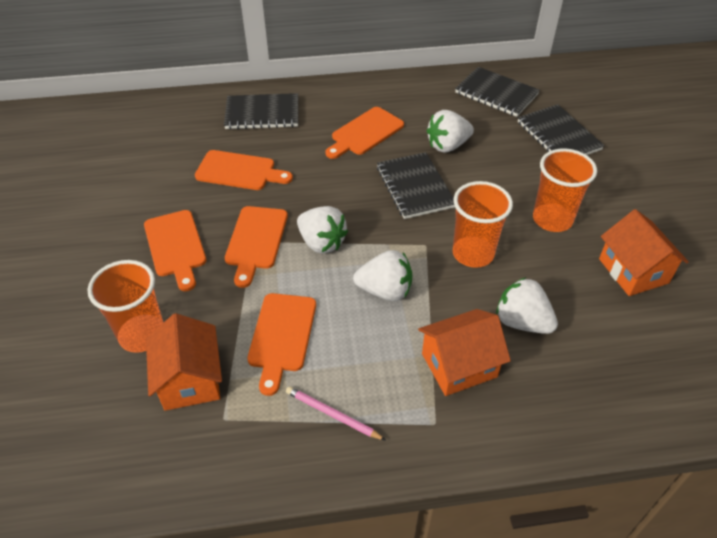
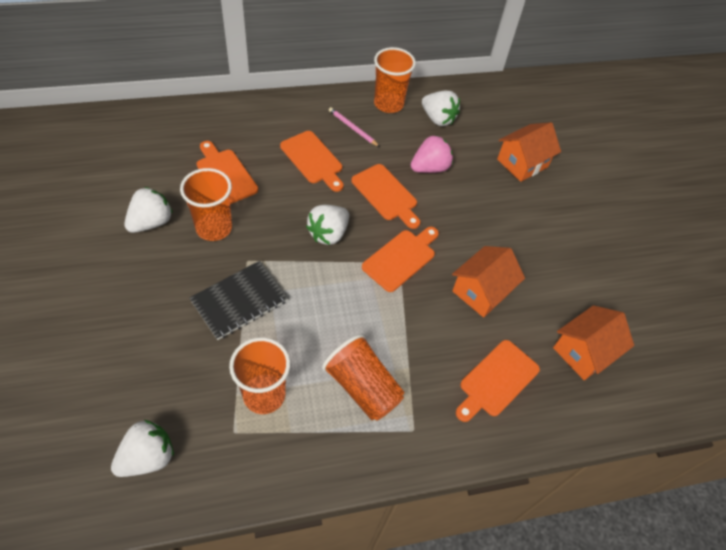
black notebook: 4 -> 1
orange cup: 3 -> 4
pink strawberry: 0 -> 1

